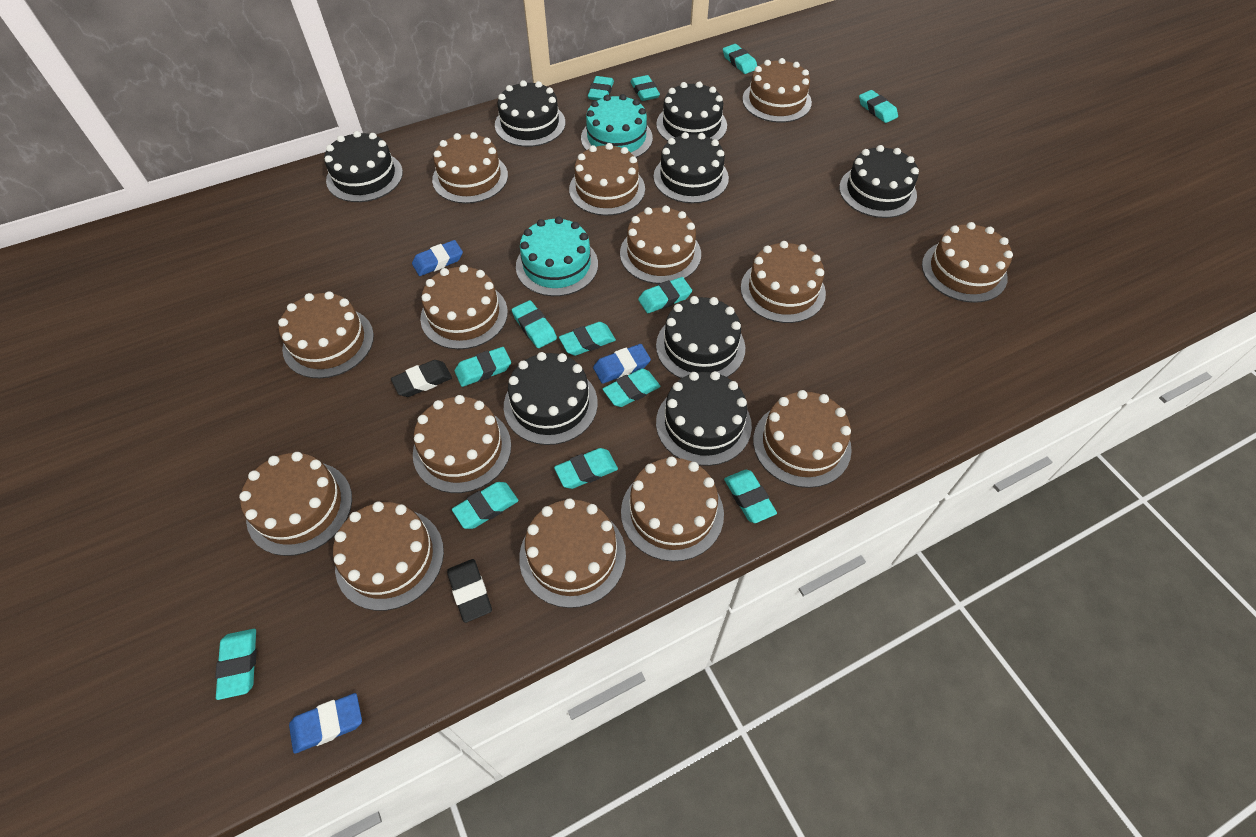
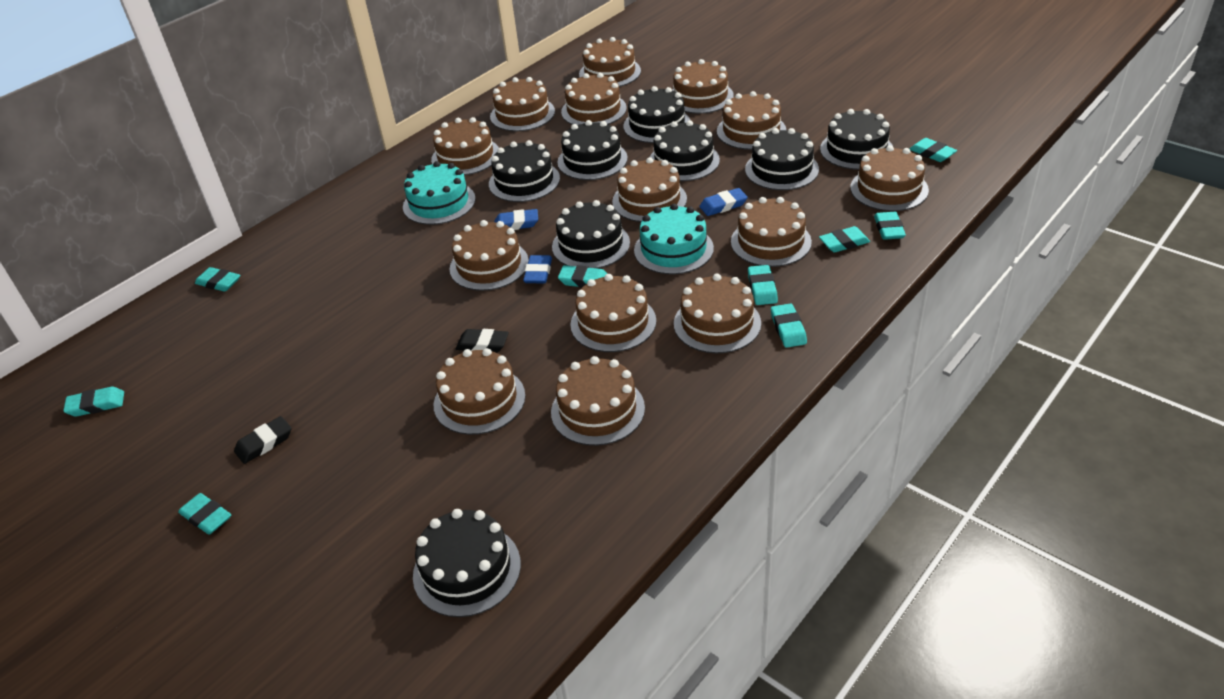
turquoise eraser: 13 -> 9

